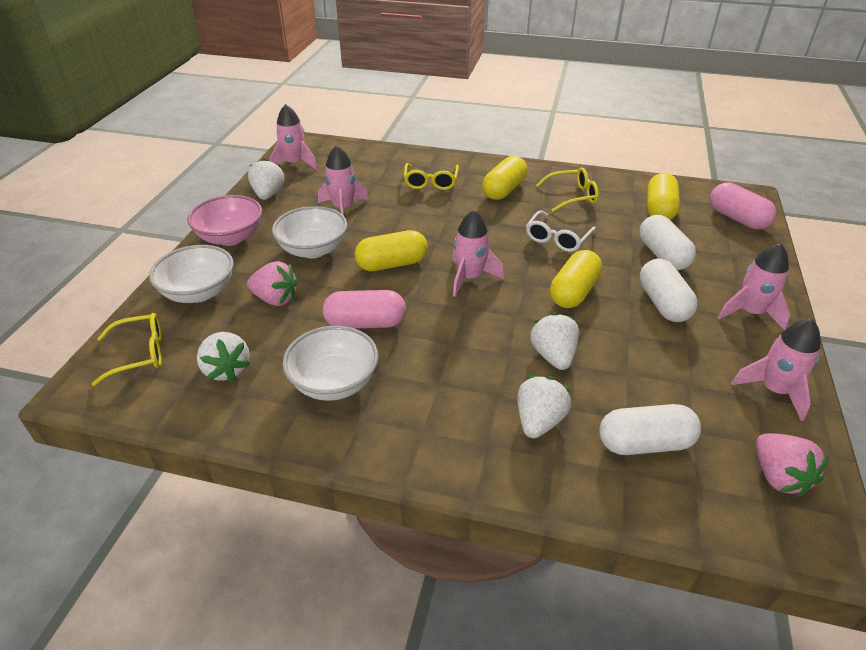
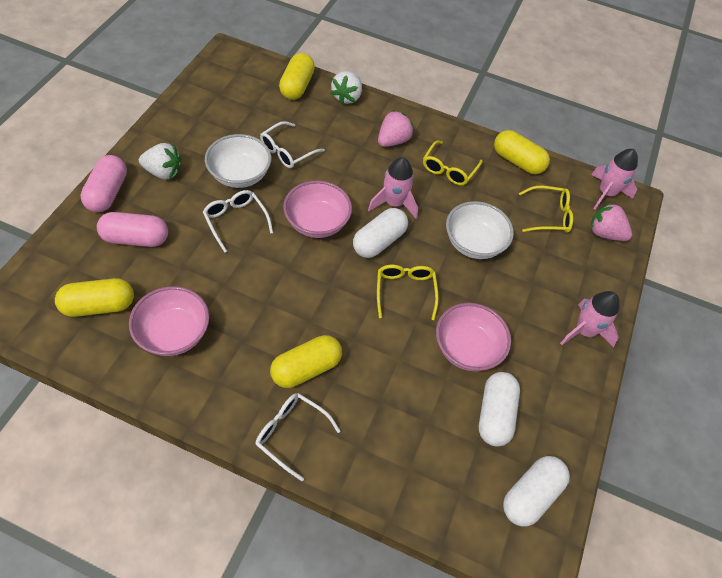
pink bowl: 1 -> 3
pink rocket: 5 -> 3
white bowl: 3 -> 2
white glasses: 1 -> 3
white strawberry: 4 -> 2

